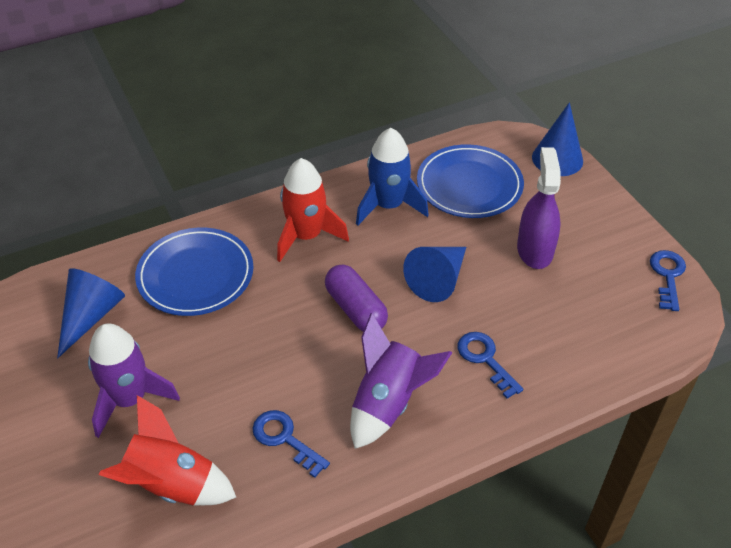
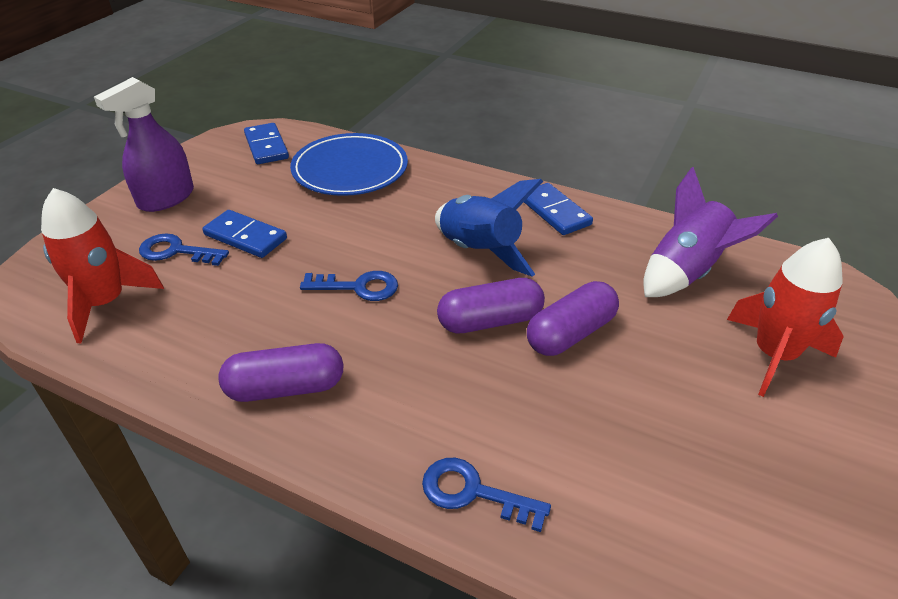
blue cone: 3 -> 0
blue domino: 0 -> 3
blue plate: 2 -> 1
purple capsule: 1 -> 3
purple rocket: 2 -> 1

